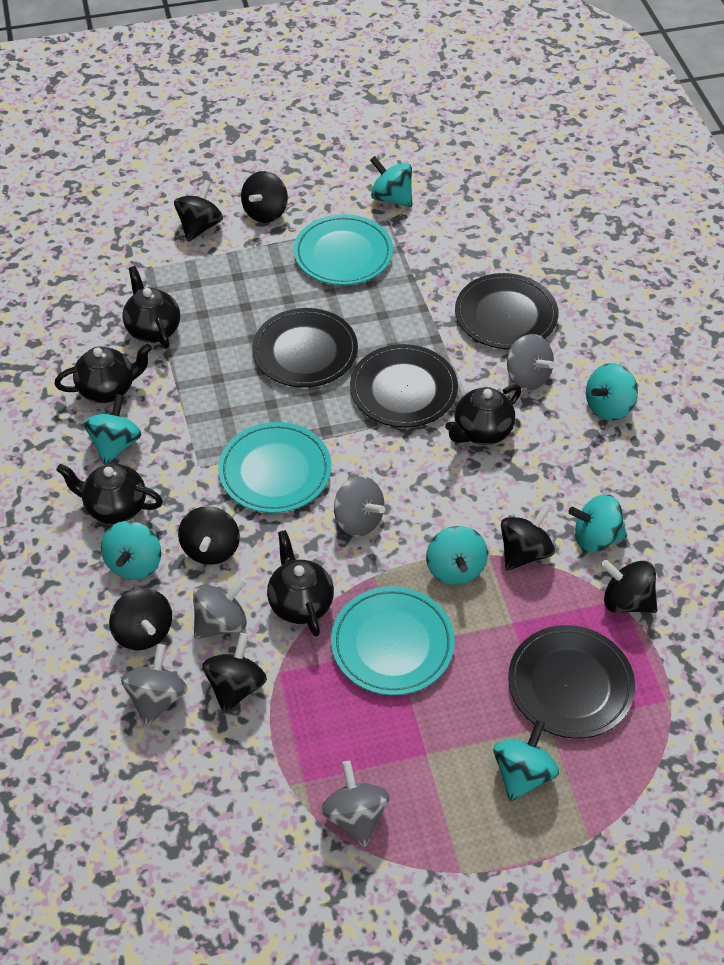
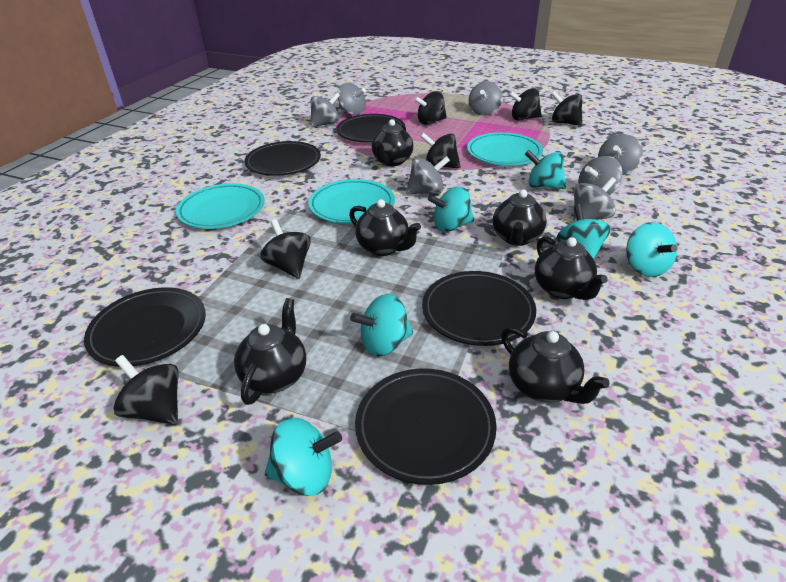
black plate: 4 -> 5
black spinning top: 7 -> 6
black teapot: 5 -> 6
grey spinning top: 5 -> 7
turquoise spinning top: 7 -> 6

